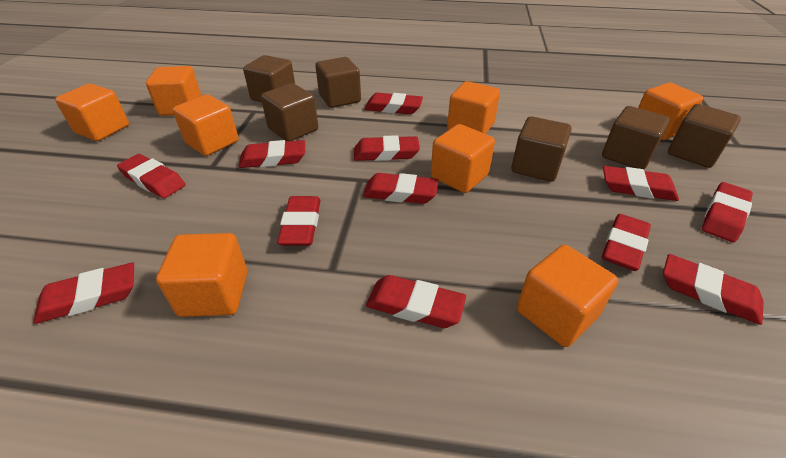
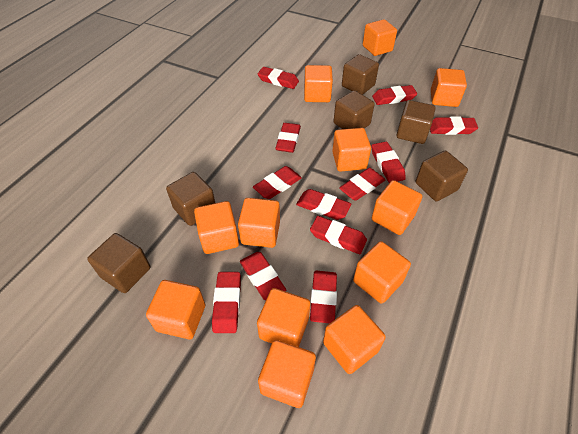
orange cube: 8 -> 12

